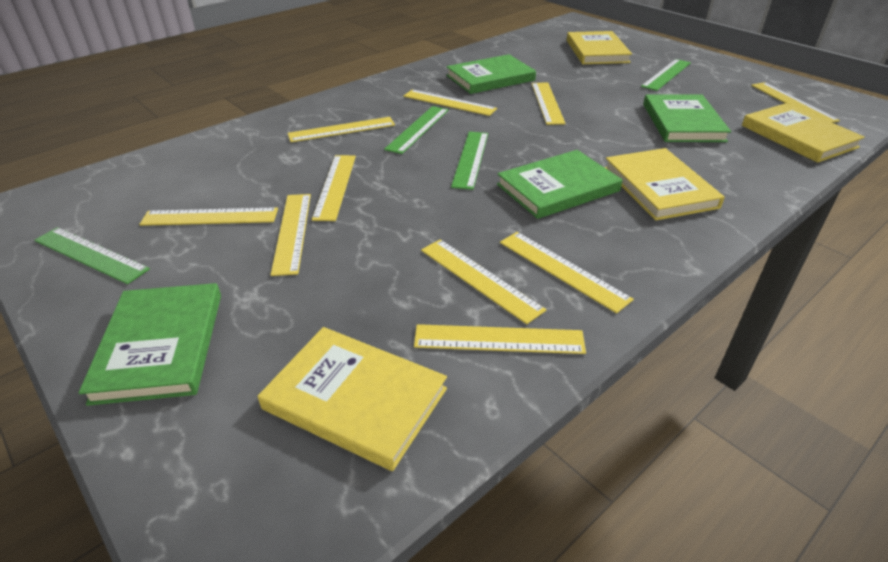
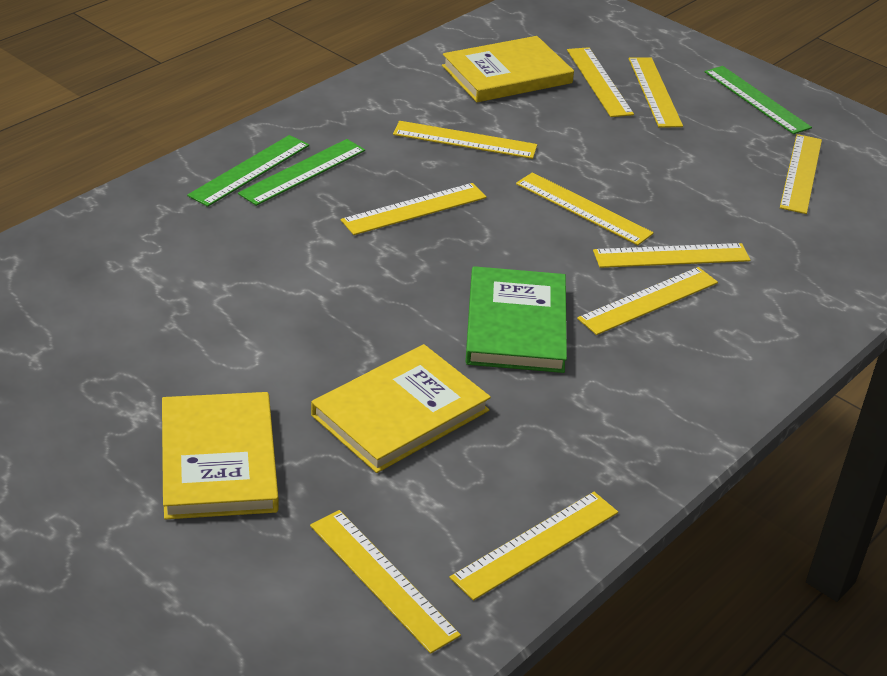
green book: 4 -> 1
green ruler: 4 -> 3
yellow book: 4 -> 3

